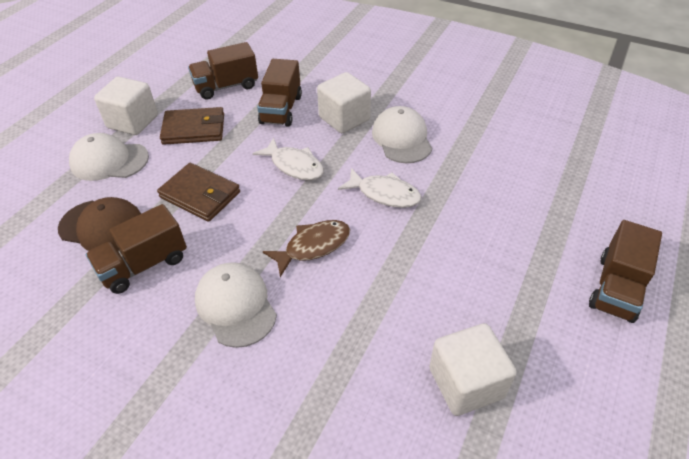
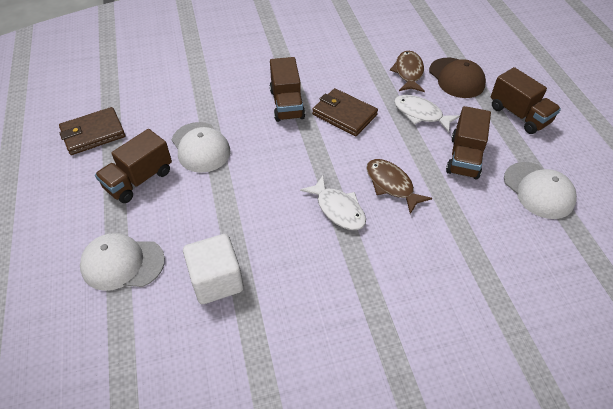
brown fish: 1 -> 2
white cube: 3 -> 1

